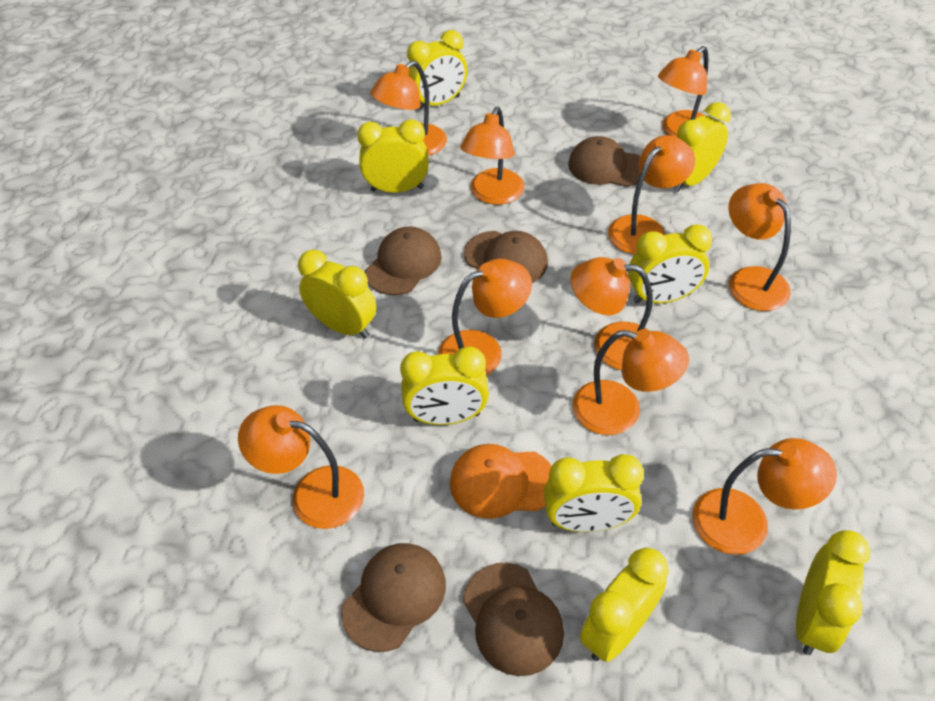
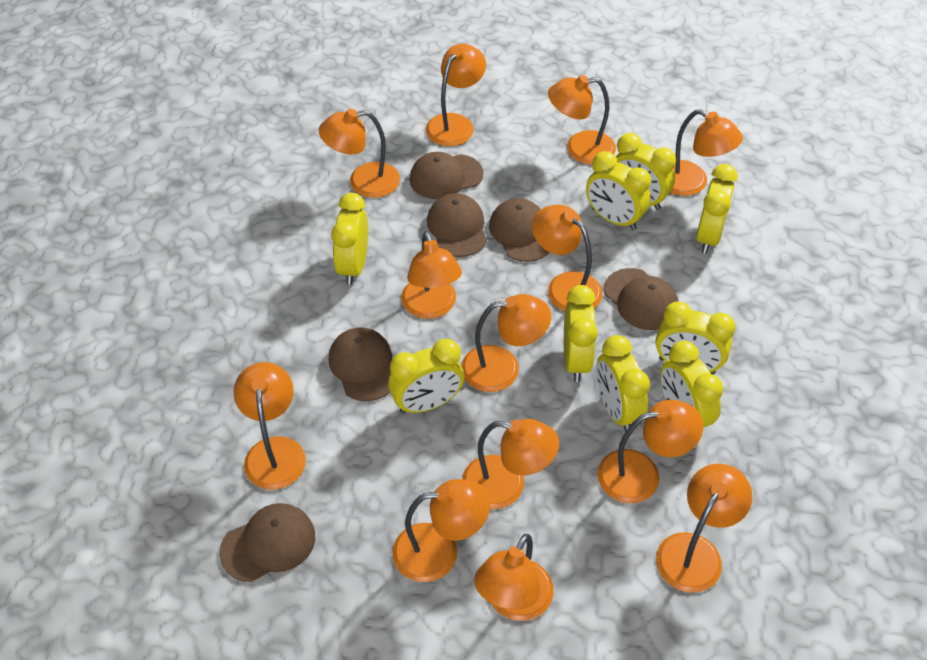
brown cap: 5 -> 6
orange cap: 1 -> 0
orange lamp: 10 -> 13

